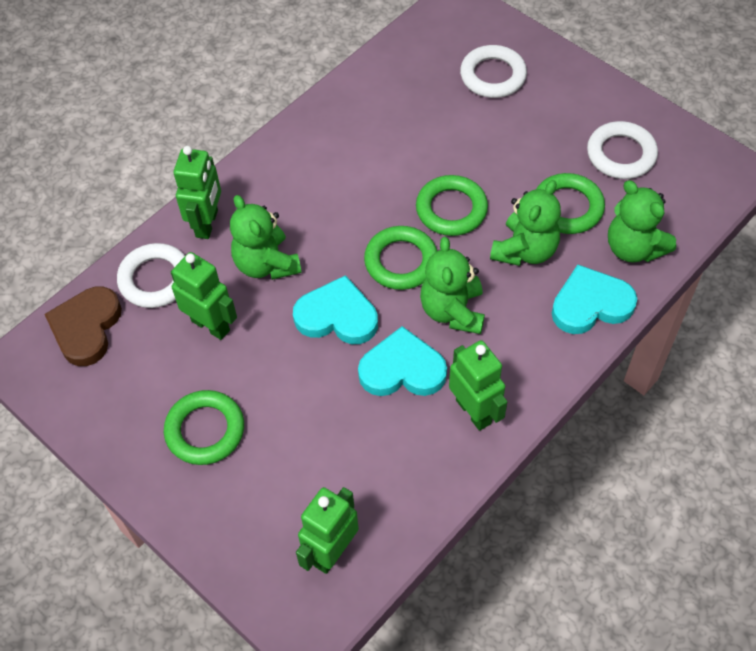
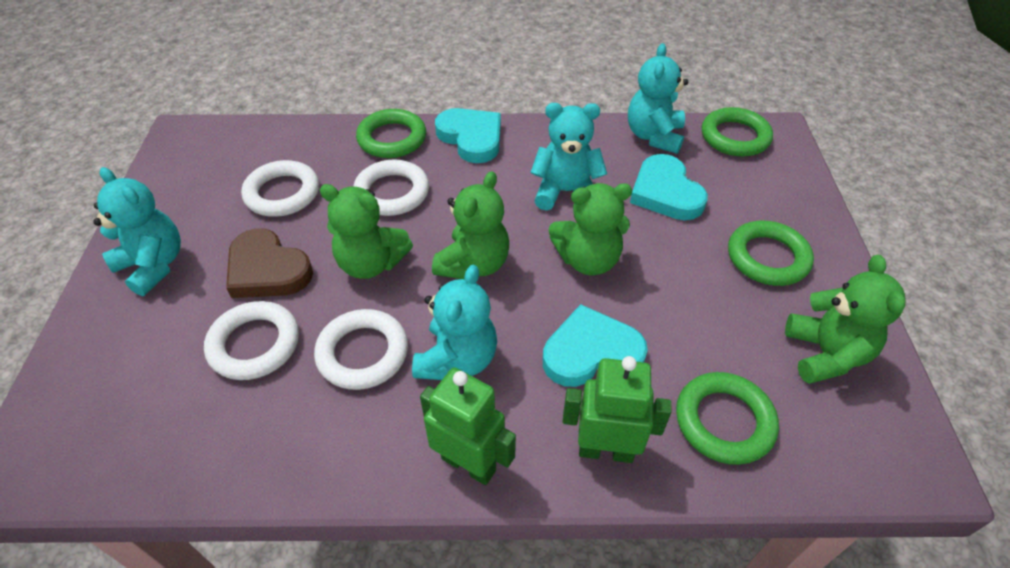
green robot: 4 -> 2
turquoise teddy bear: 0 -> 4
white ring: 3 -> 4

